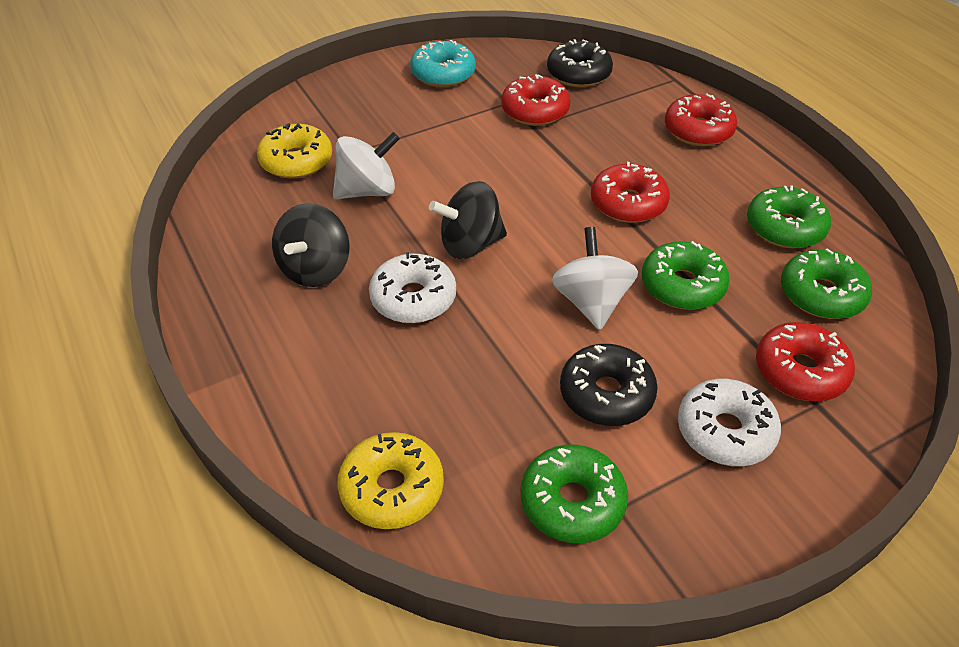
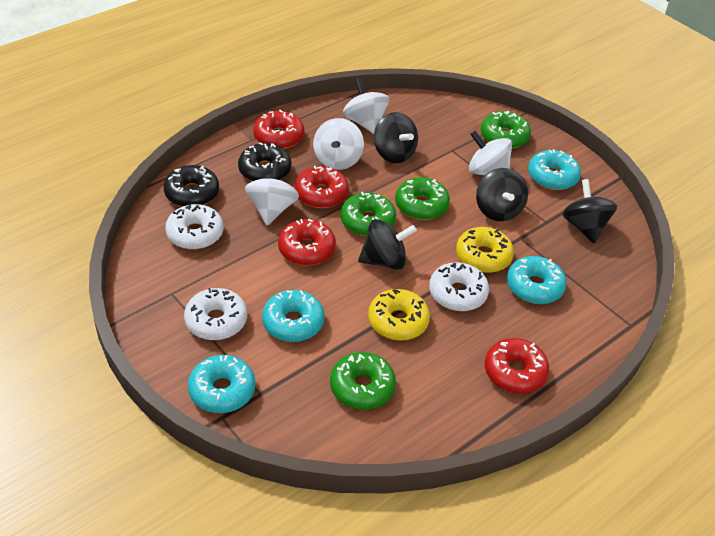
black spinning top: 2 -> 4
turquoise donut: 1 -> 4
white donut: 2 -> 3
white spinning top: 2 -> 4

